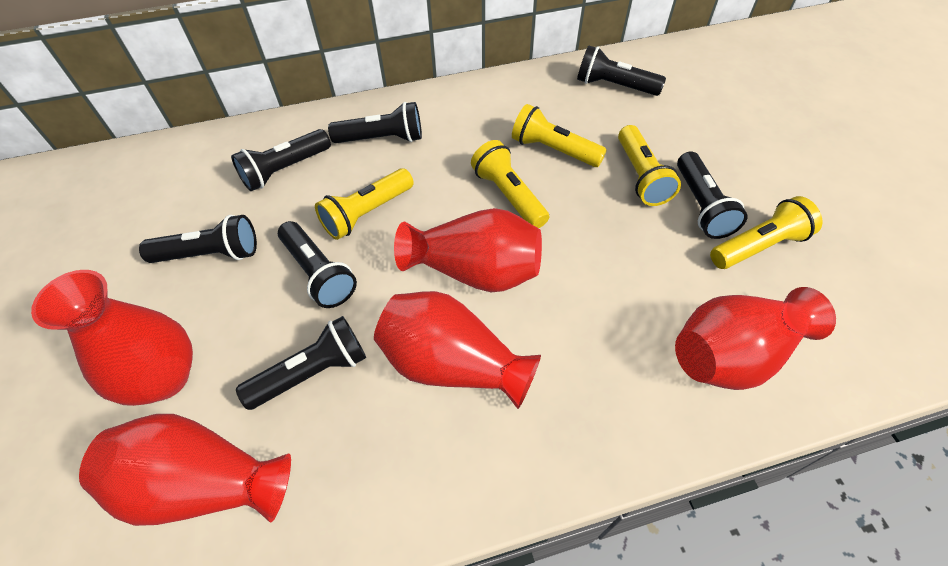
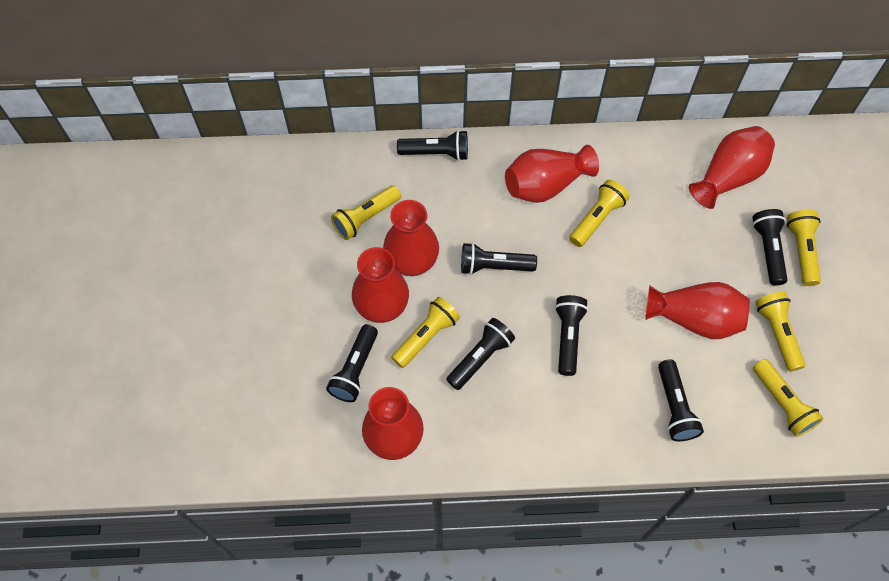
red vase: 5 -> 6
yellow flashlight: 5 -> 6

